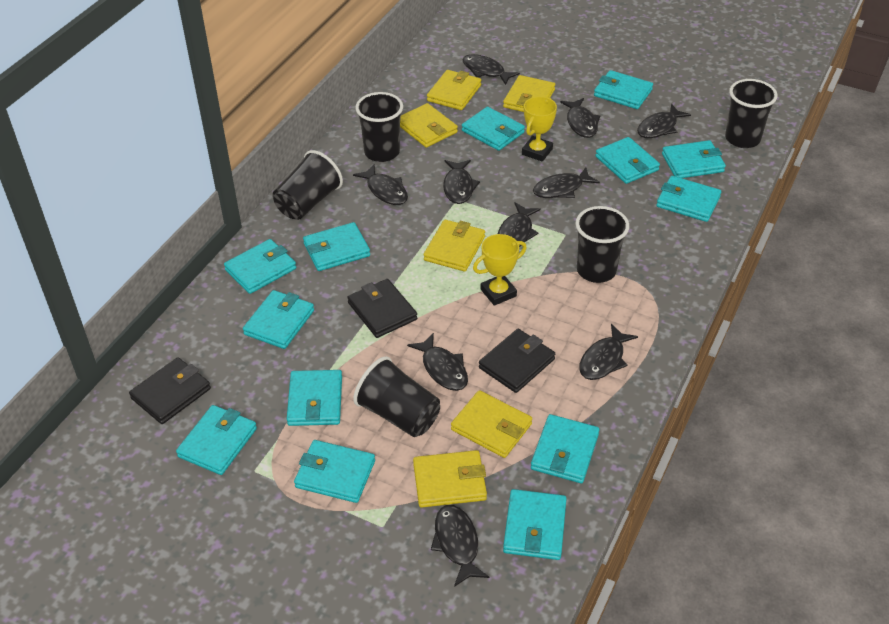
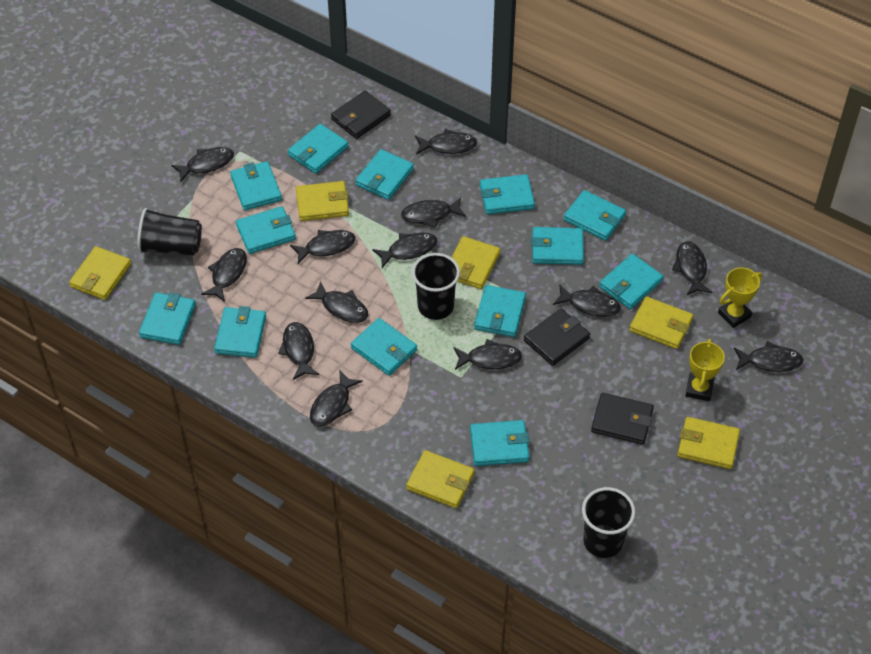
black cup: 5 -> 3
black fish: 10 -> 13

